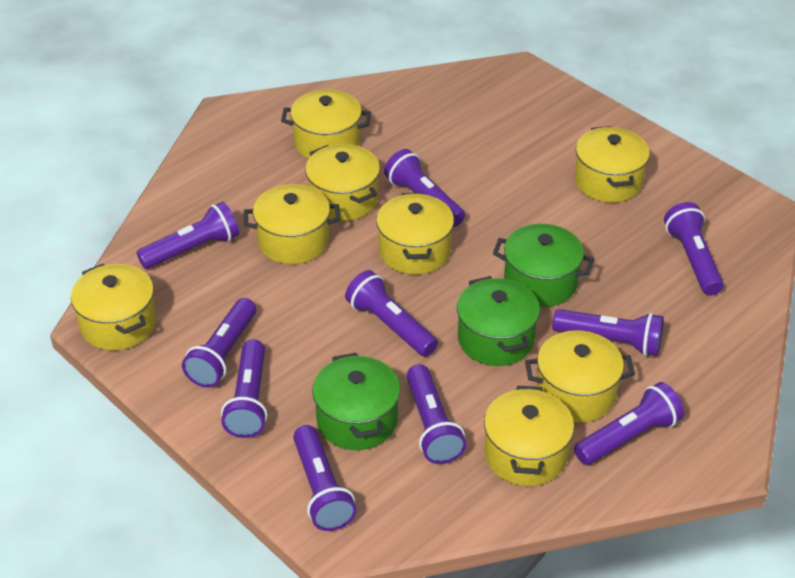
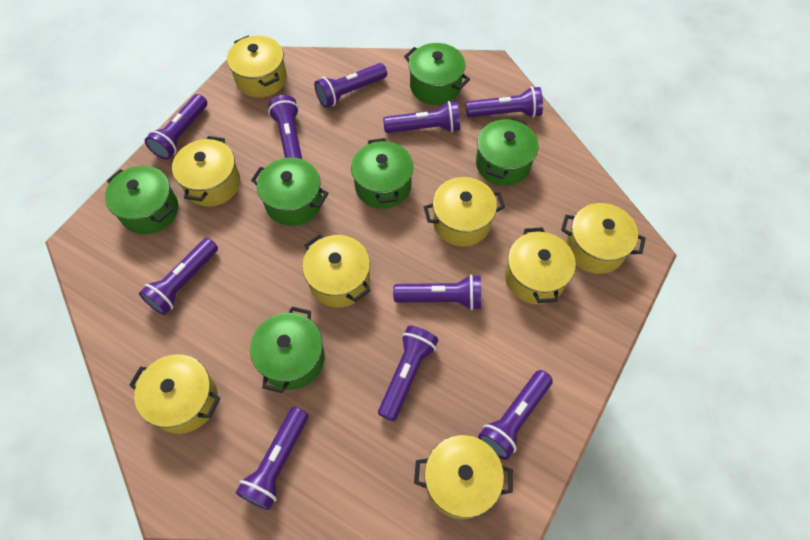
green pot: 3 -> 6

